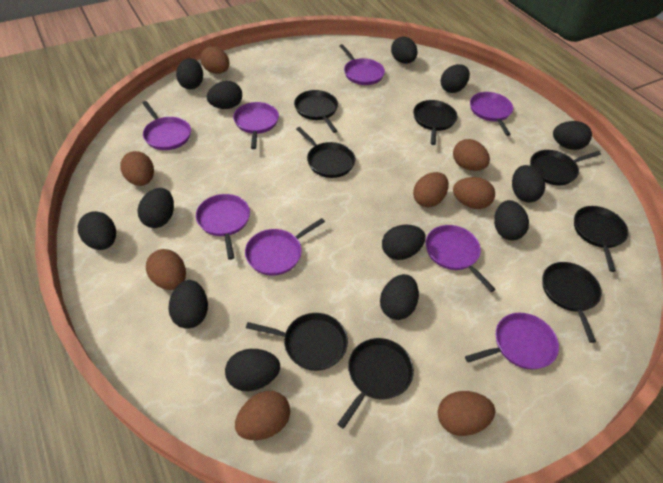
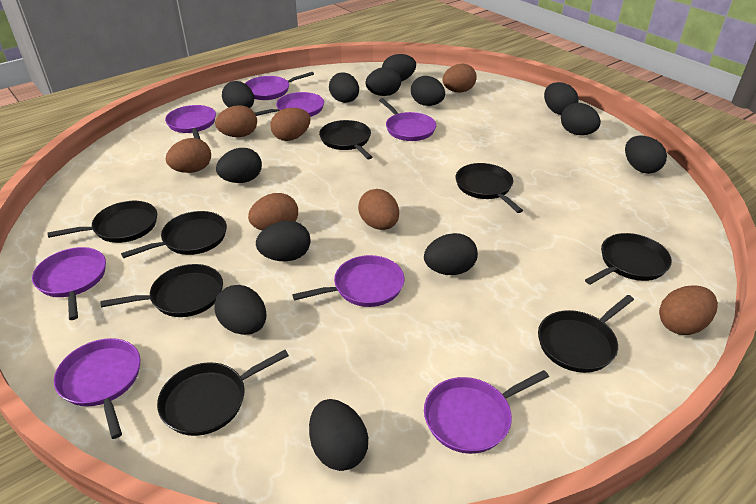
brown egg: 8 -> 7

